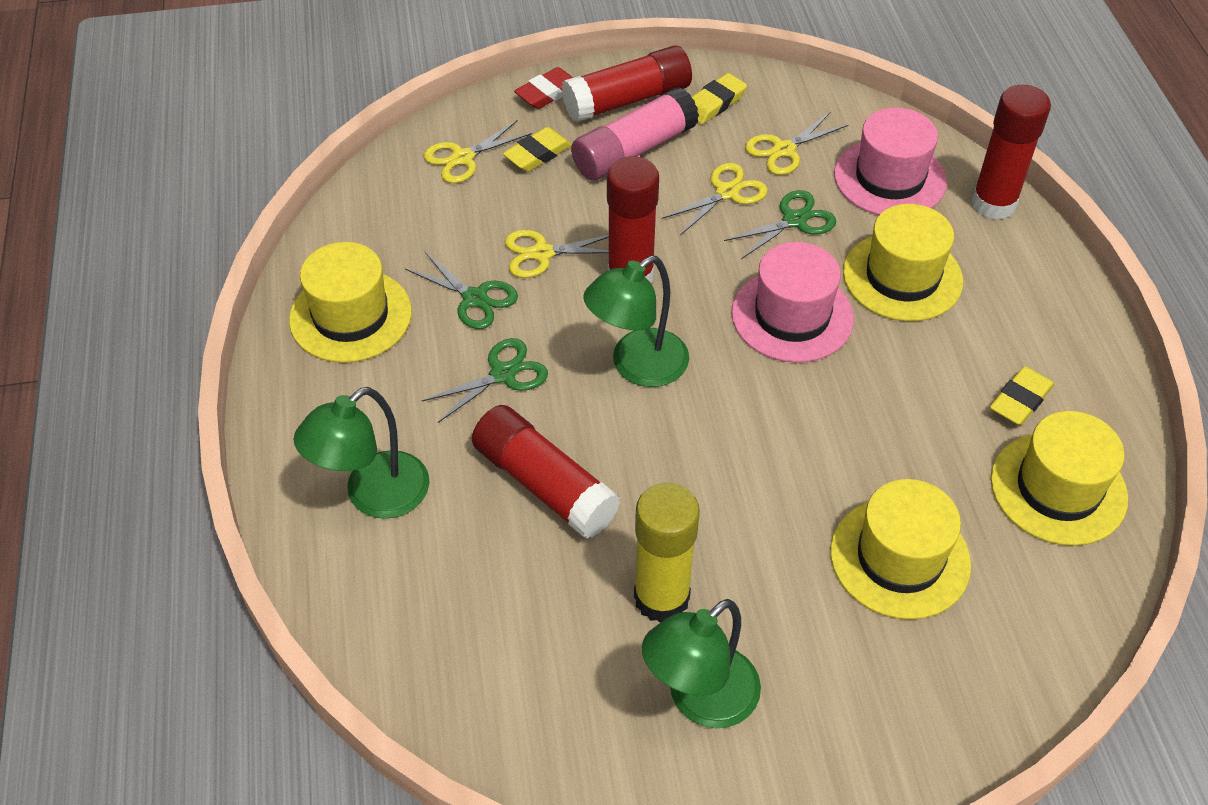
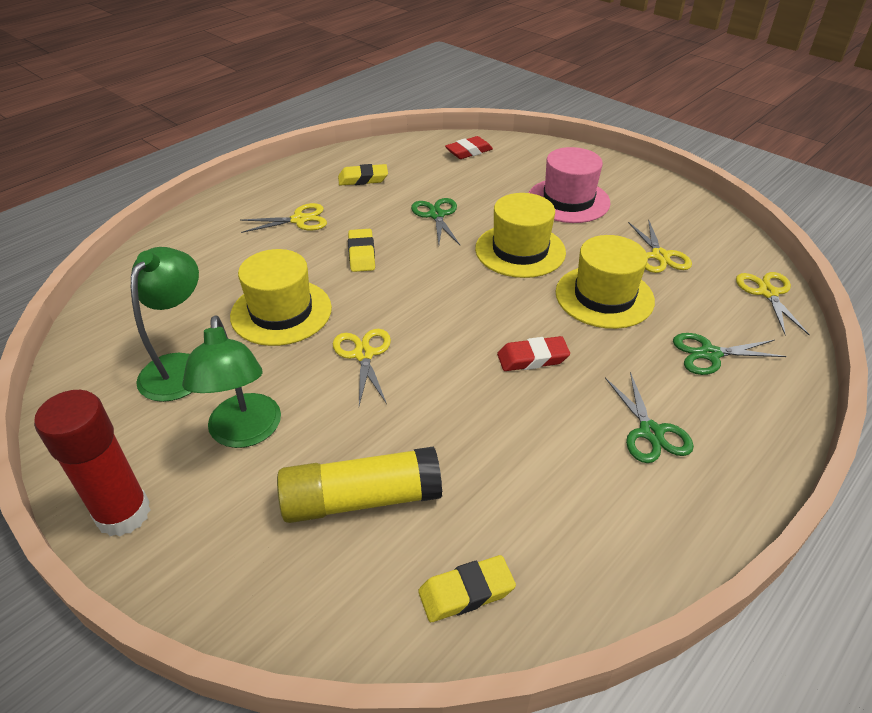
green lamp: 3 -> 2
pink glue stick: 1 -> 0
pink hat: 2 -> 1
red eraser: 1 -> 2
red glue stick: 4 -> 1
yellow hat: 4 -> 3

